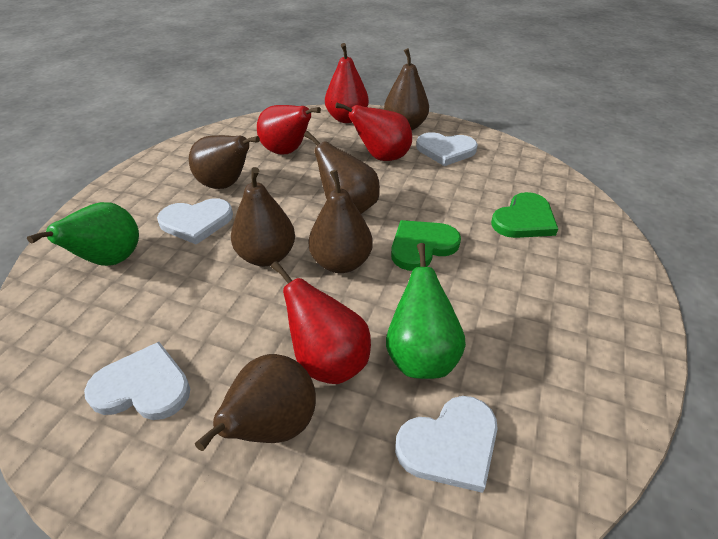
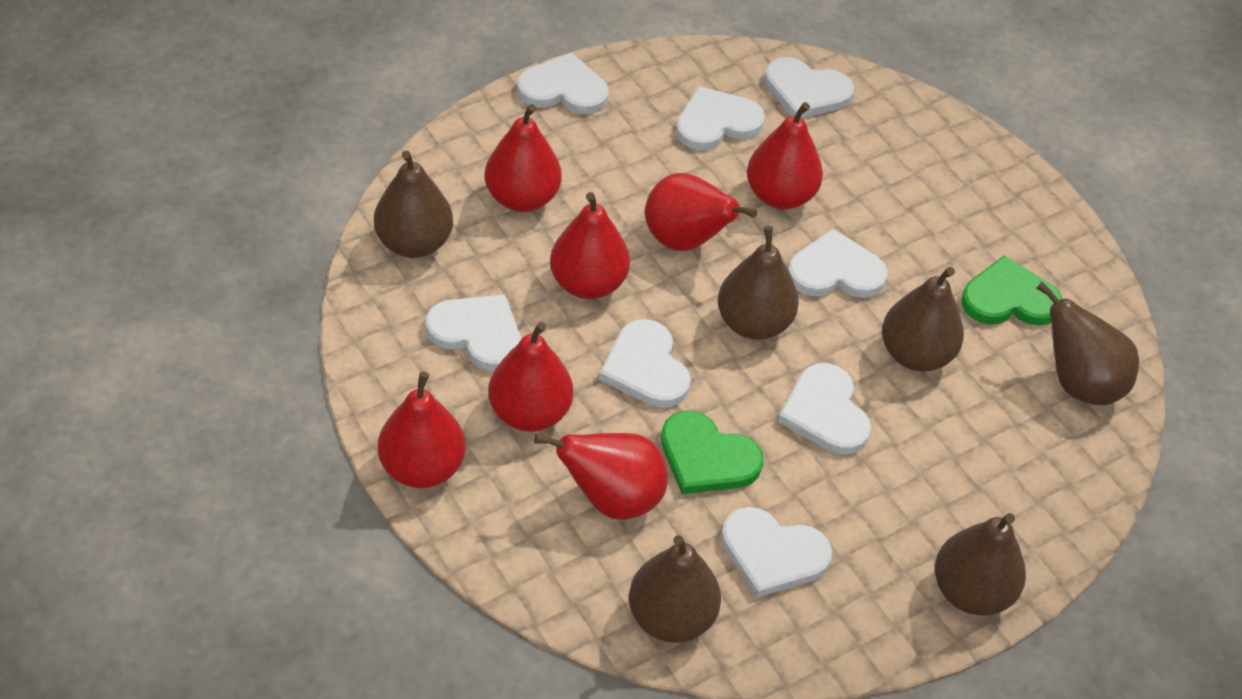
green pear: 2 -> 0
red pear: 4 -> 7
white heart: 4 -> 8

